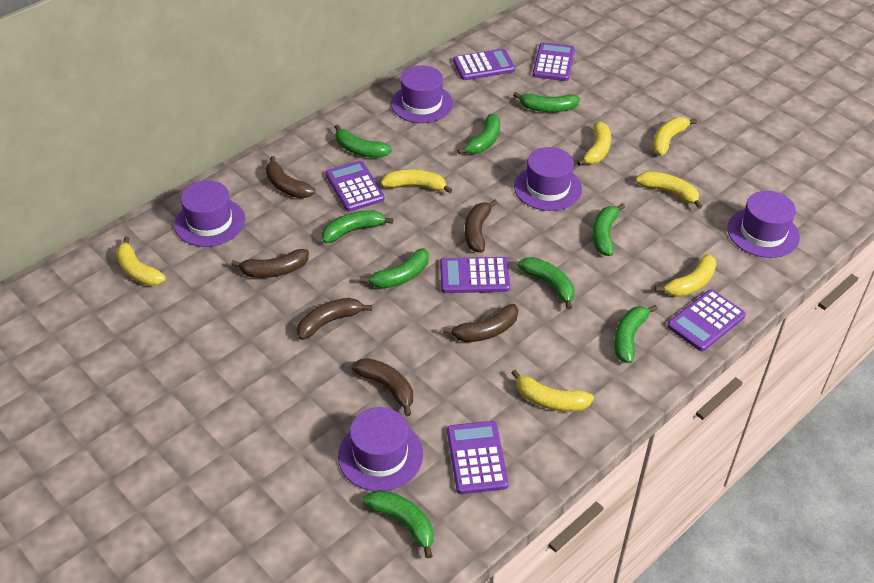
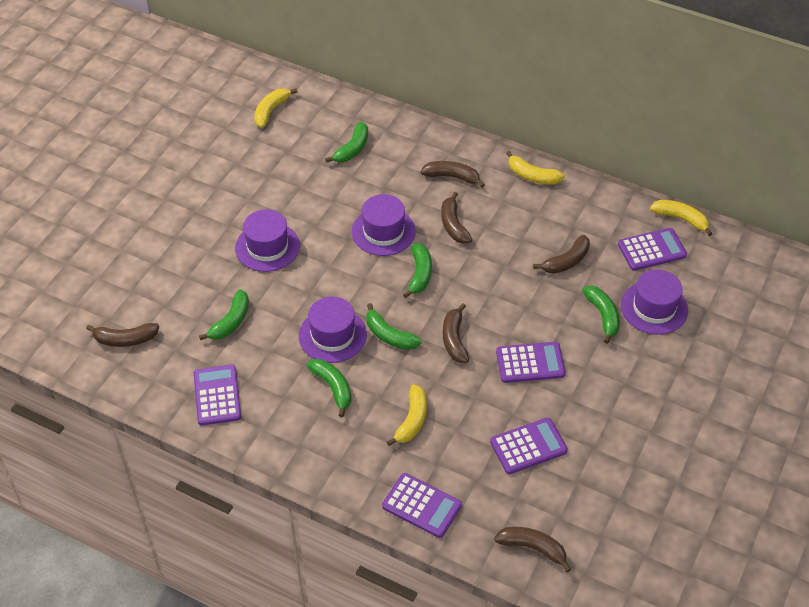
green banana: 9 -> 6
purple calculator: 6 -> 5
purple hat: 5 -> 4
yellow banana: 7 -> 4

